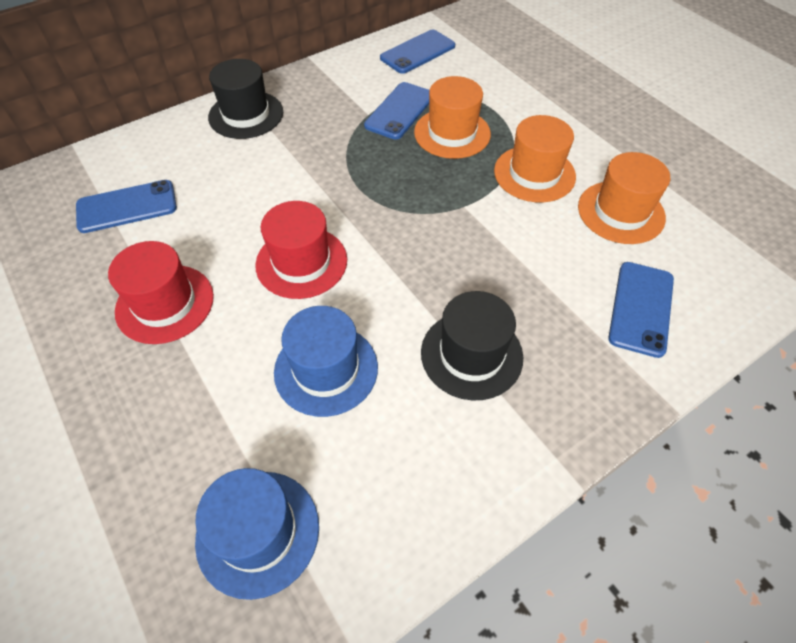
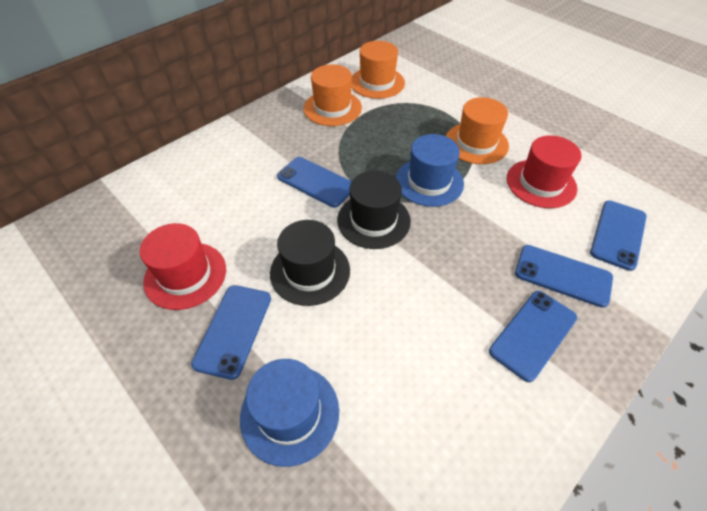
blue phone: 4 -> 5

